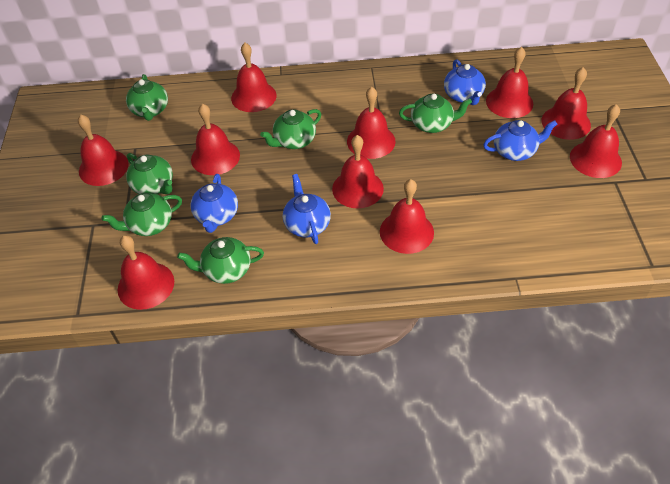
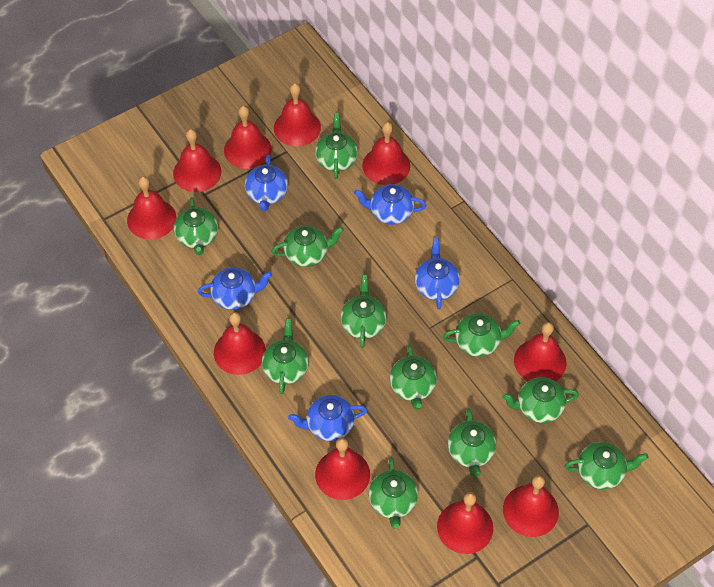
blue teapot: 4 -> 5
green teapot: 6 -> 11

